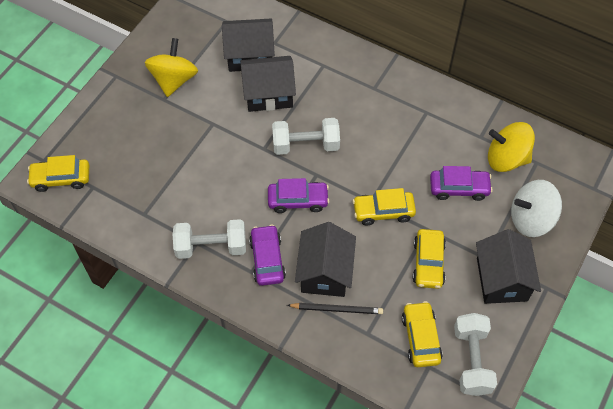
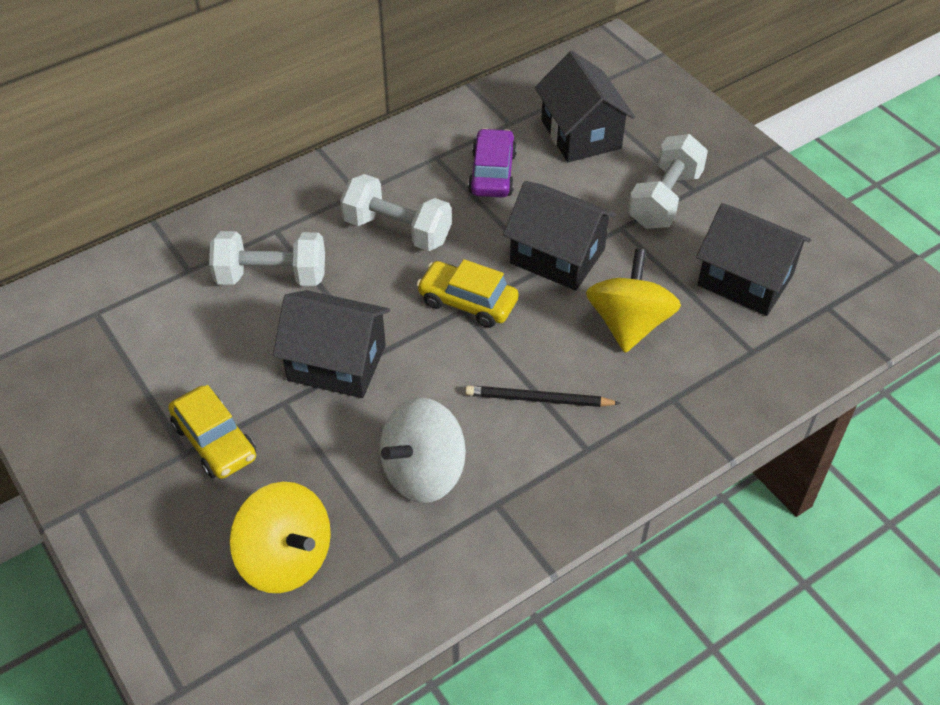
purple car: 3 -> 1
yellow car: 4 -> 2

